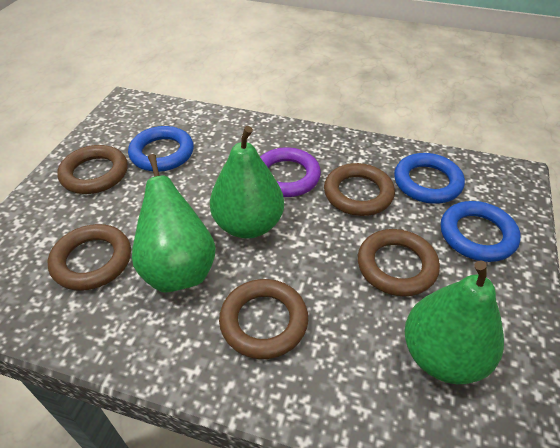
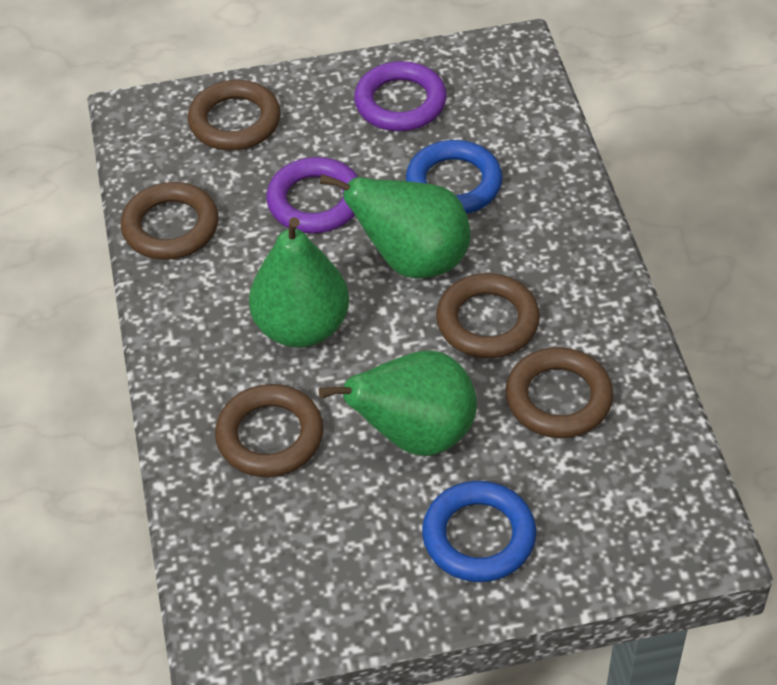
blue ring: 3 -> 2
purple ring: 1 -> 2

